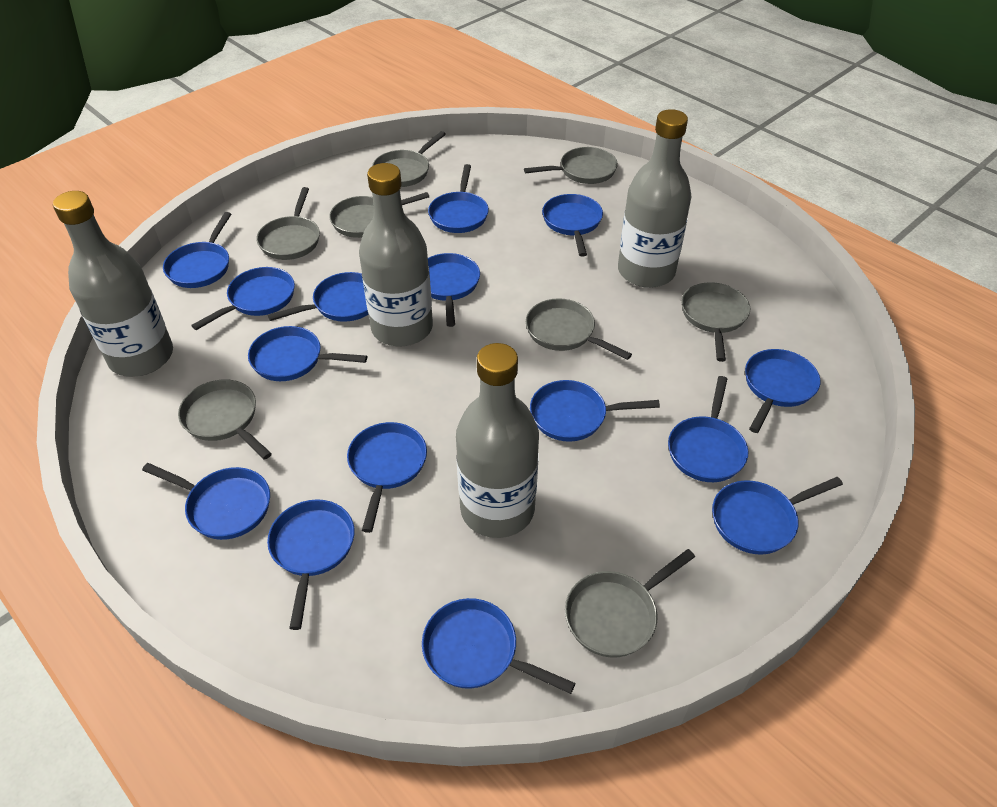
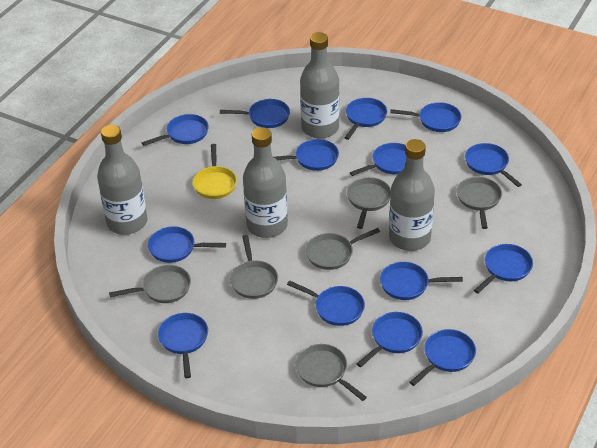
blue pan: 15 -> 14
grey pan: 8 -> 6
yellow pan: 0 -> 1

